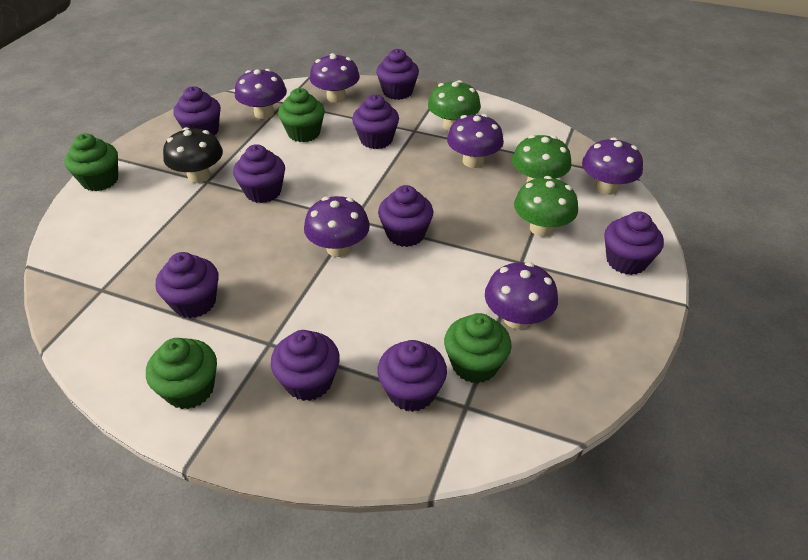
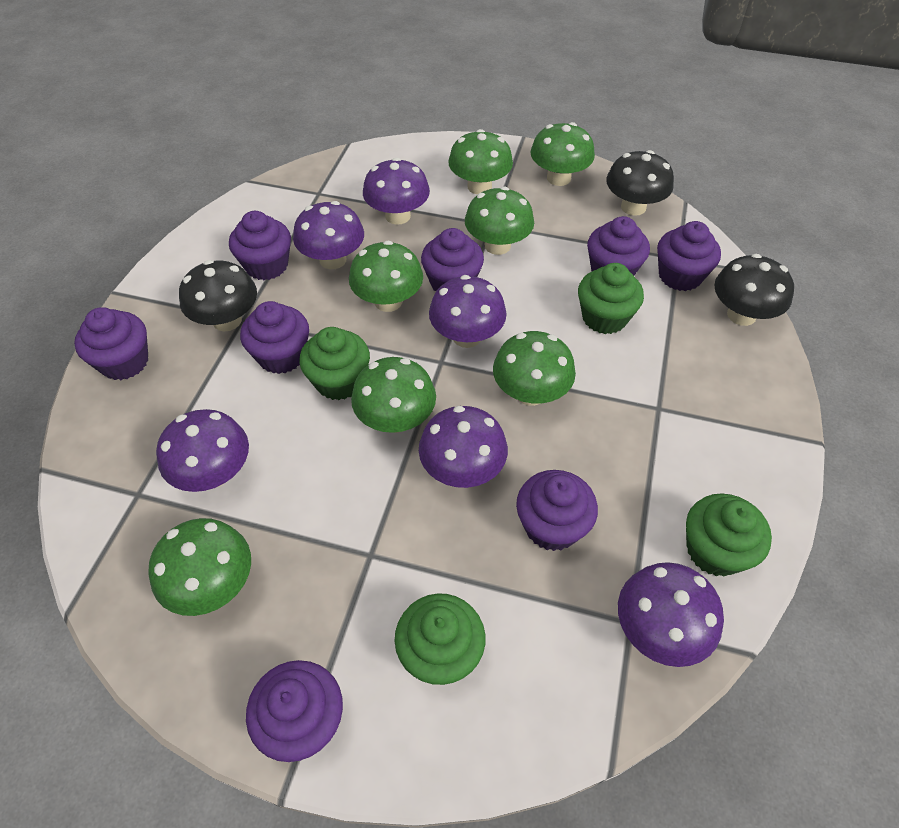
black mushroom: 1 -> 3
green mushroom: 3 -> 7
purple cupcake: 9 -> 8

